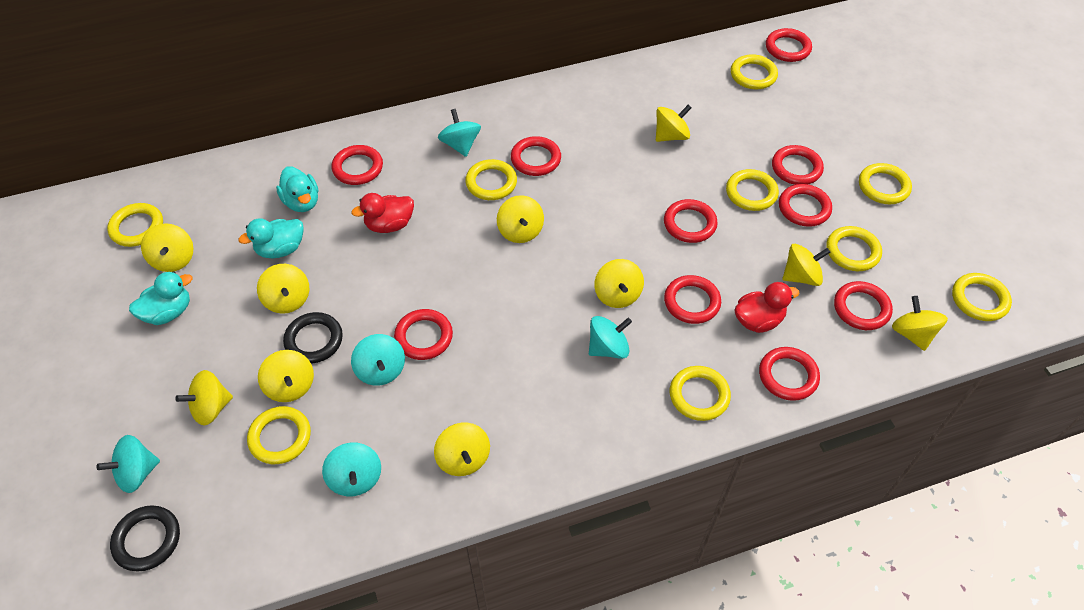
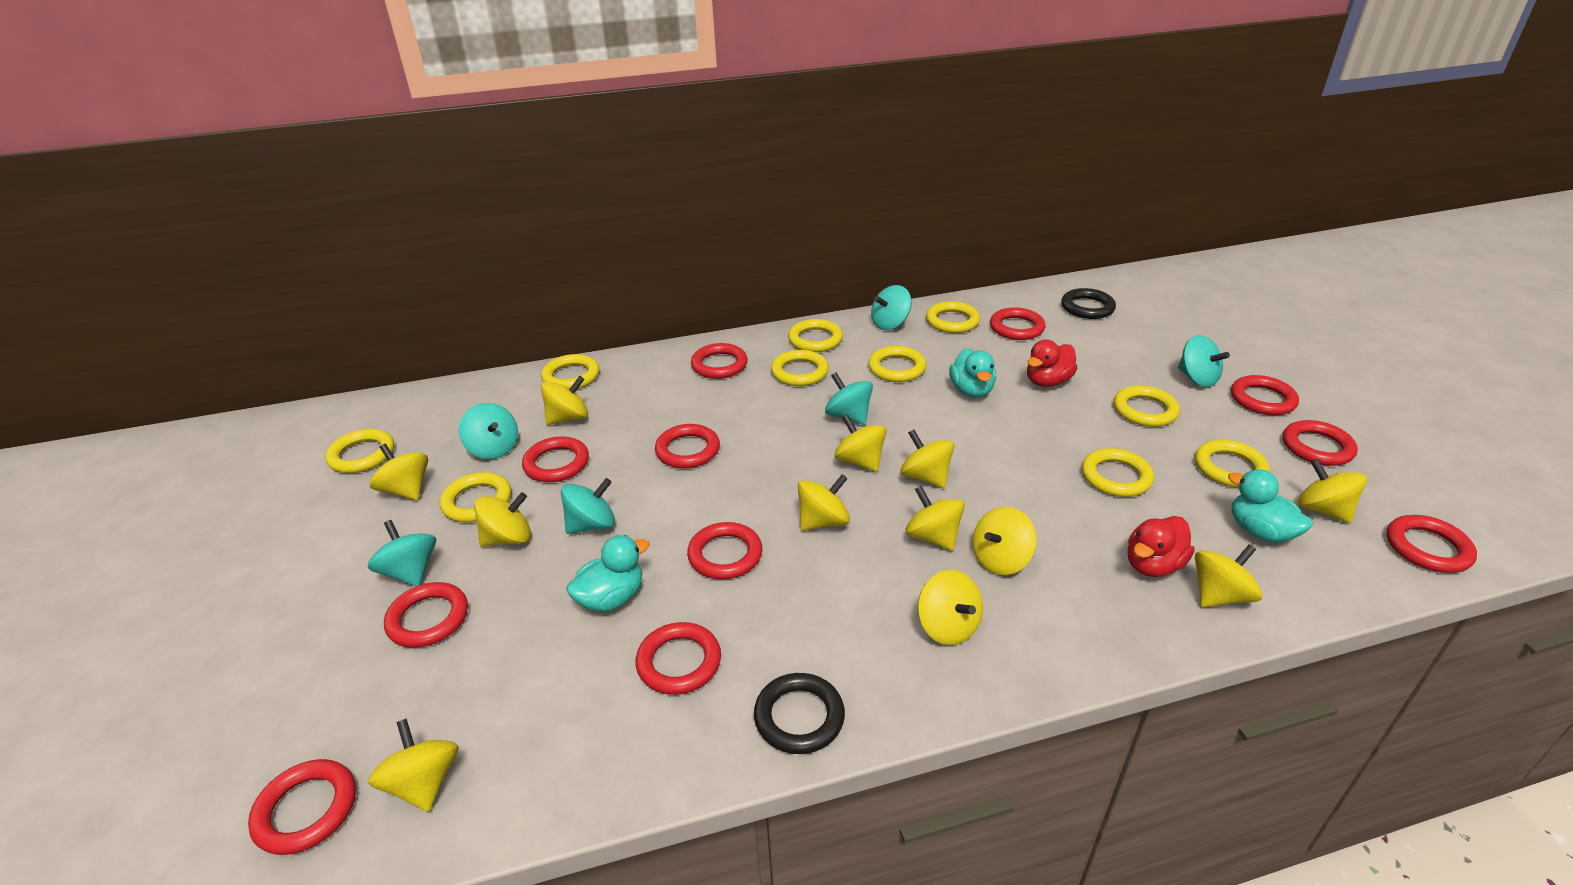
red ring: 10 -> 11
turquoise spinning top: 5 -> 6
yellow ring: 9 -> 10
yellow spinning top: 10 -> 12

